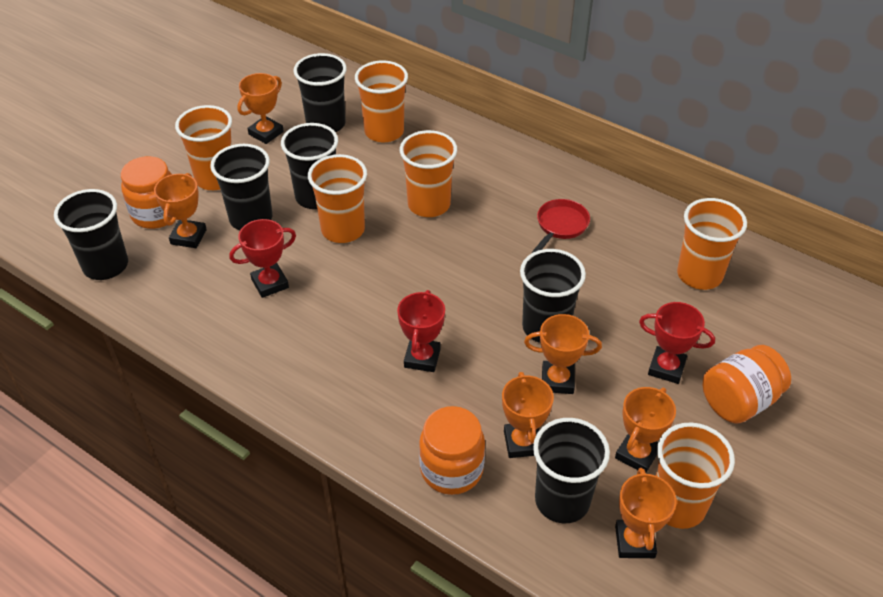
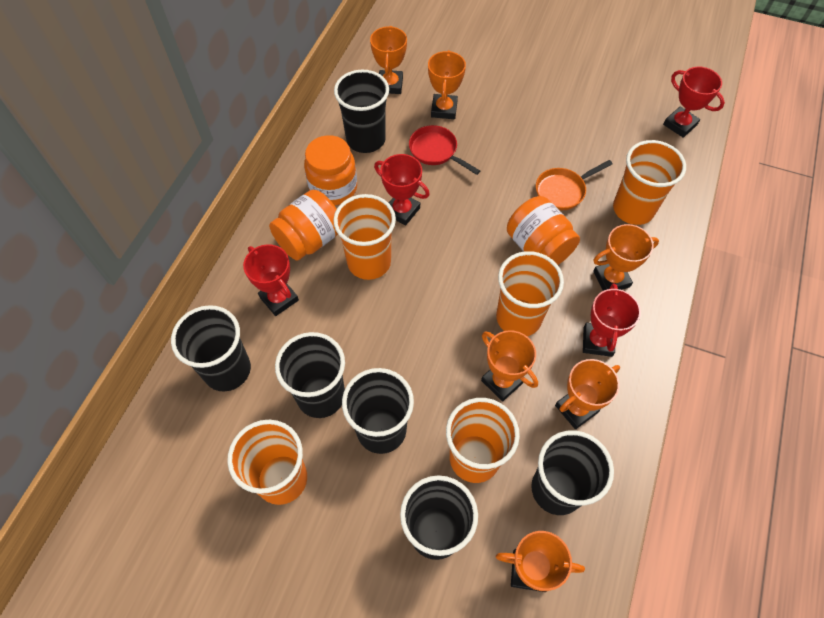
orange cup: 6 -> 5
orange pan: 0 -> 1
red trophy: 3 -> 4

